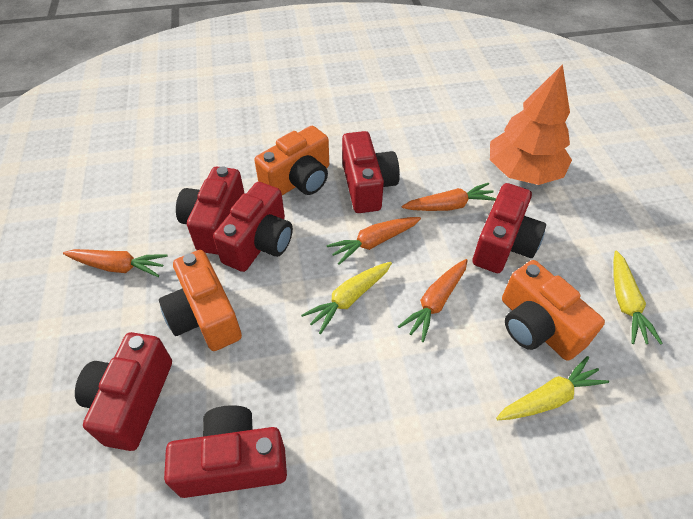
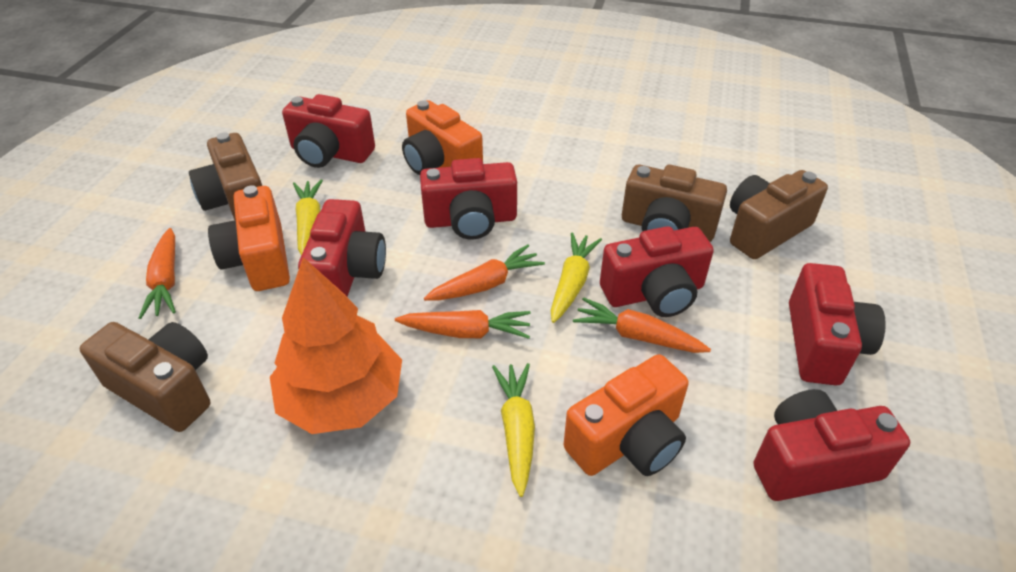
brown camera: 0 -> 4

